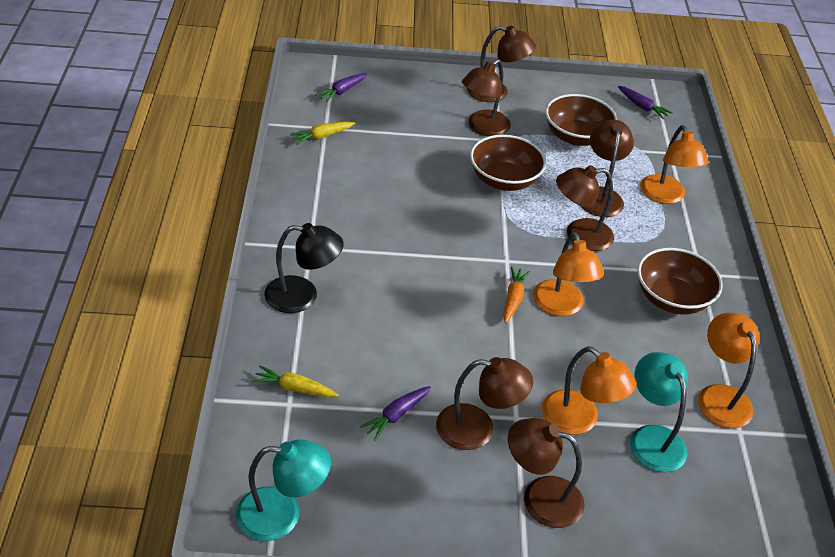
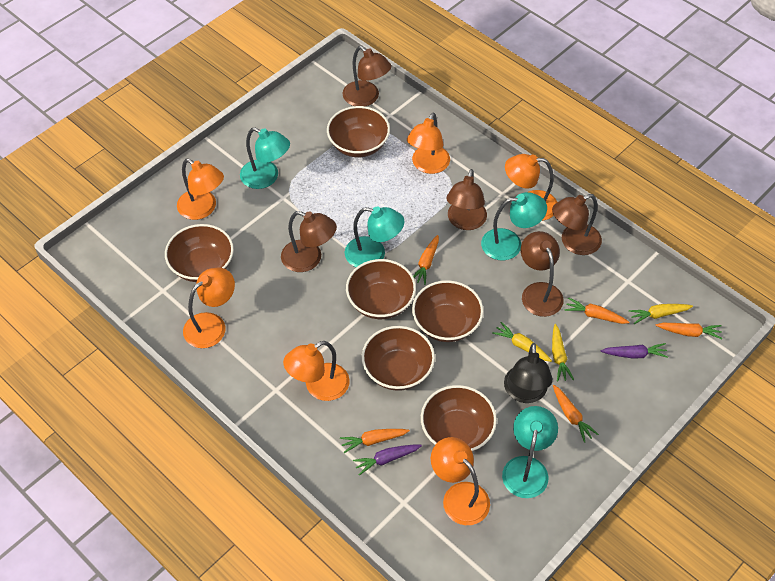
brown bowl: 3 -> 6
brown lamp: 6 -> 5
orange carrot: 1 -> 5
orange lamp: 4 -> 6
purple carrot: 3 -> 2
turquoise lamp: 2 -> 4
yellow carrot: 2 -> 3

